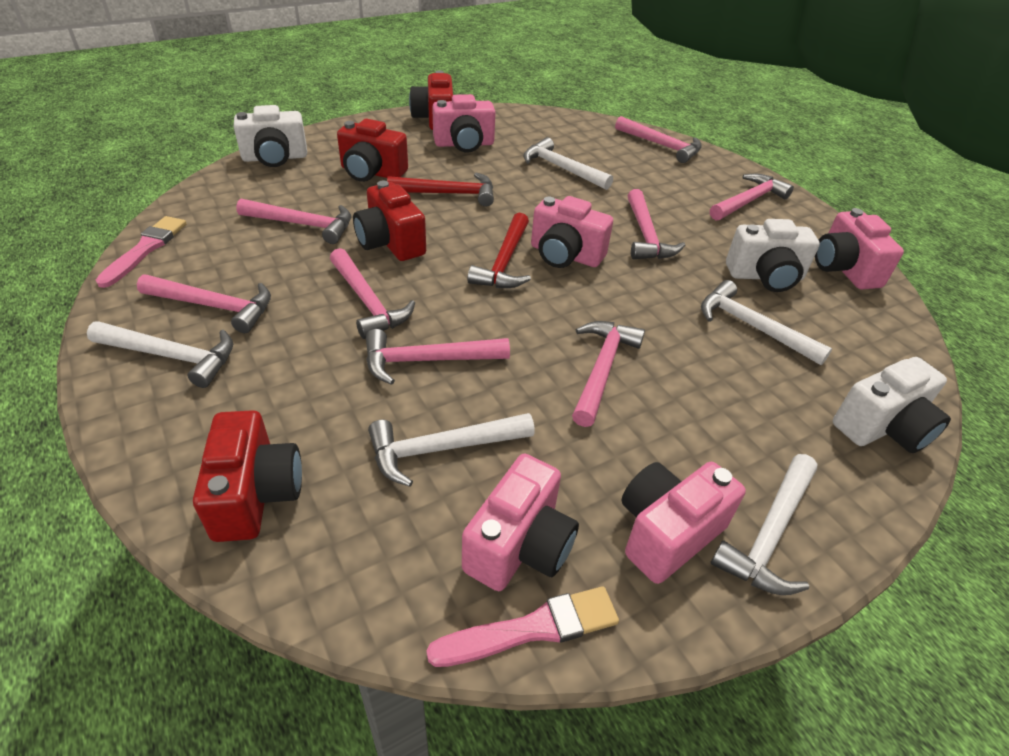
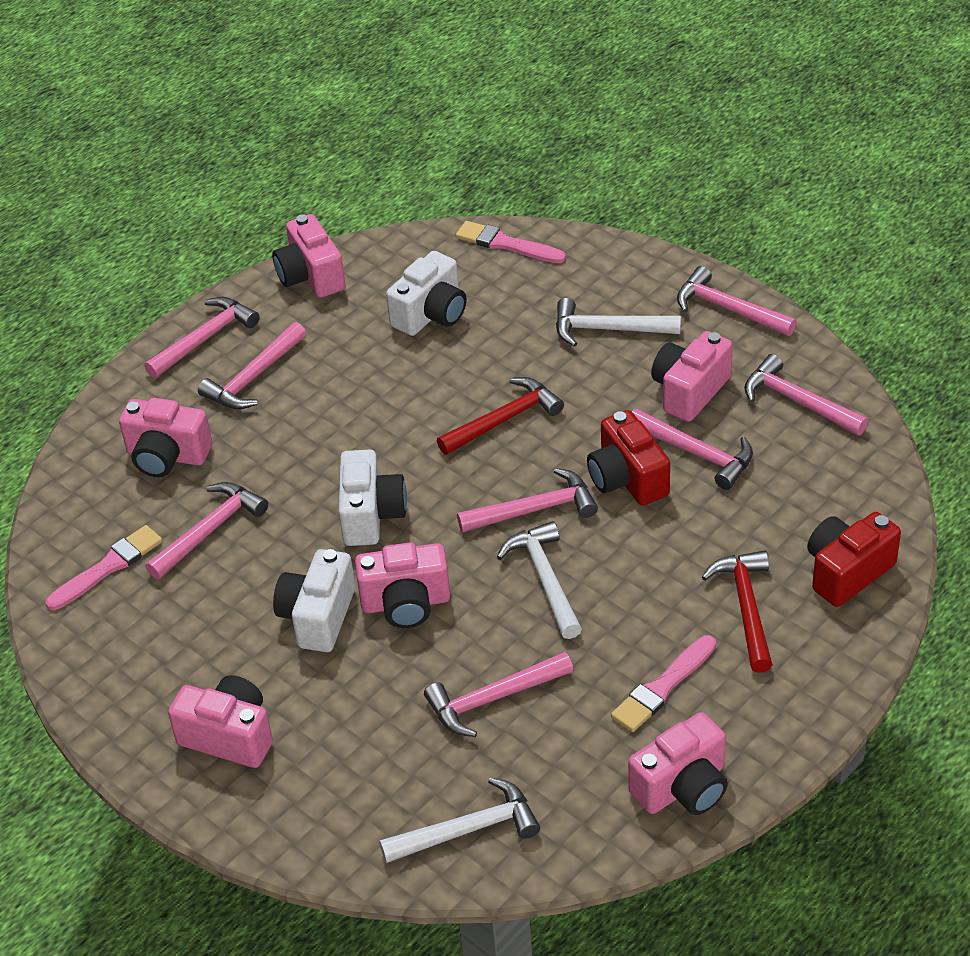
pink brush: 2 -> 3
pink camera: 5 -> 6
red camera: 4 -> 2
white hammer: 5 -> 3

